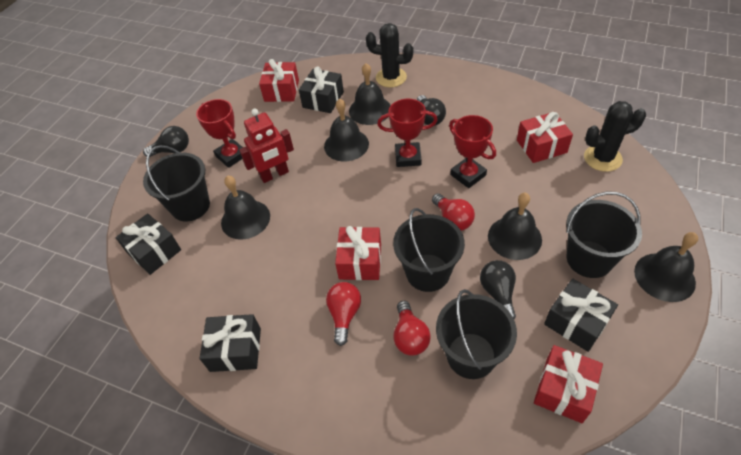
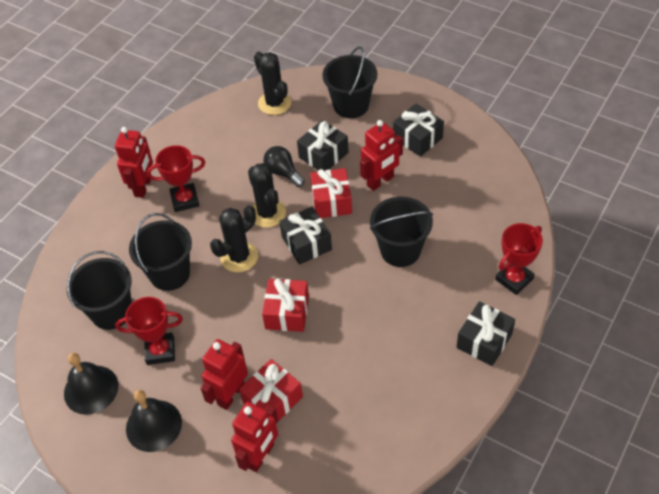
black bell: 5 -> 2
black cactus: 2 -> 3
black light bulb: 3 -> 1
red gift: 4 -> 3
red light bulb: 3 -> 0
red robot: 1 -> 4

